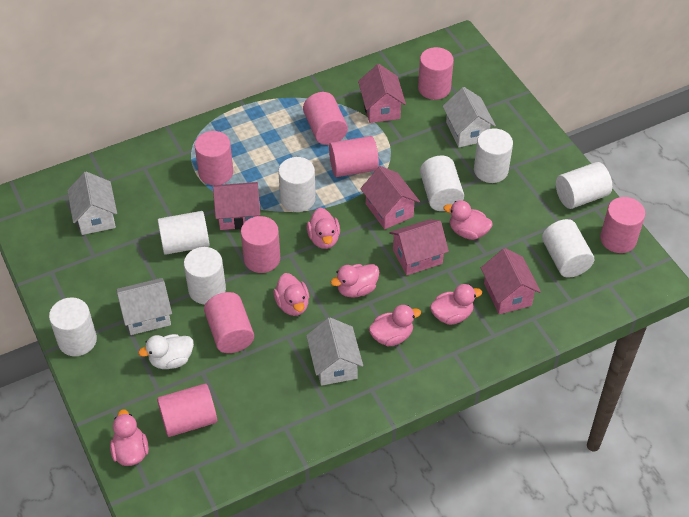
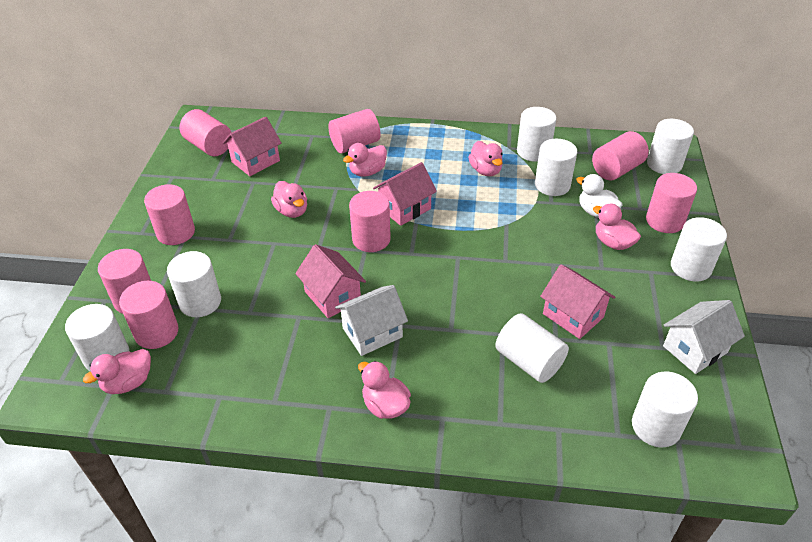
pink duck: 7 -> 6
pink house: 5 -> 4
white house: 4 -> 2

